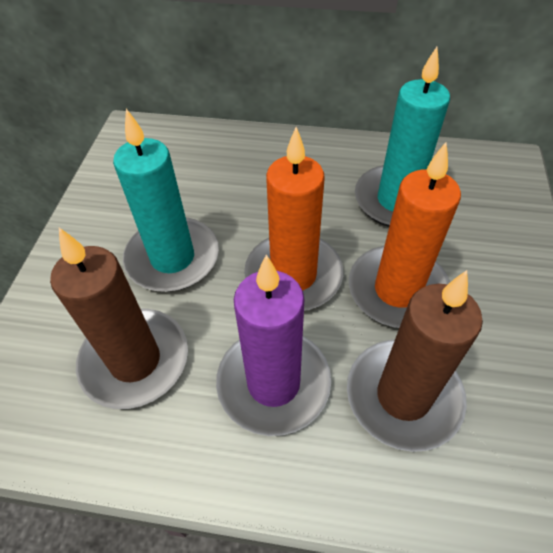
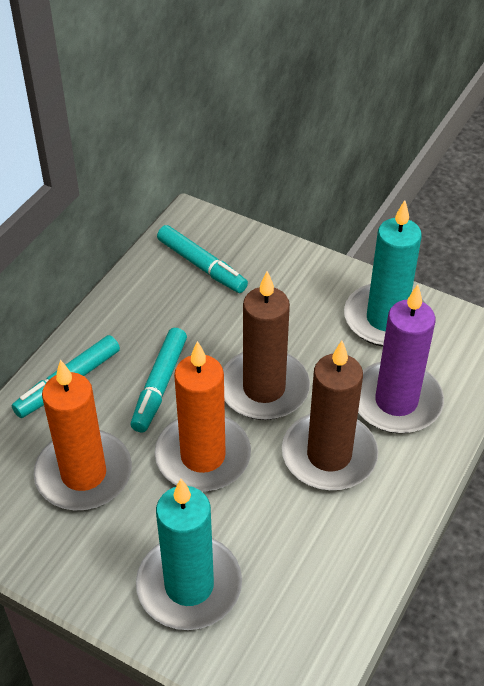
turquoise marker: 0 -> 3

